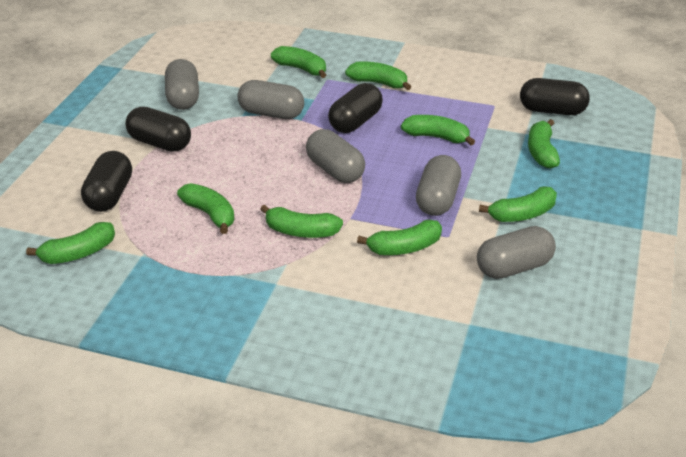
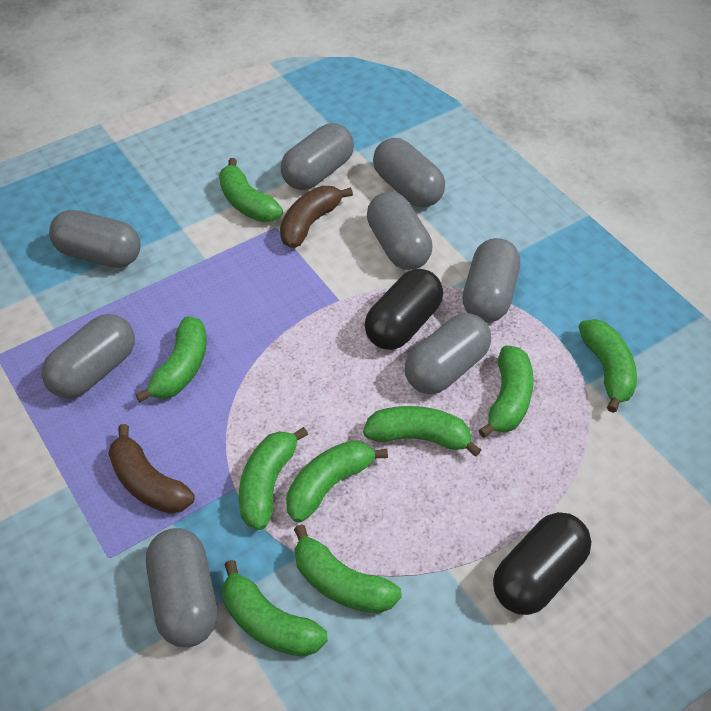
black capsule: 4 -> 2
brown banana: 0 -> 2
grey capsule: 5 -> 8

